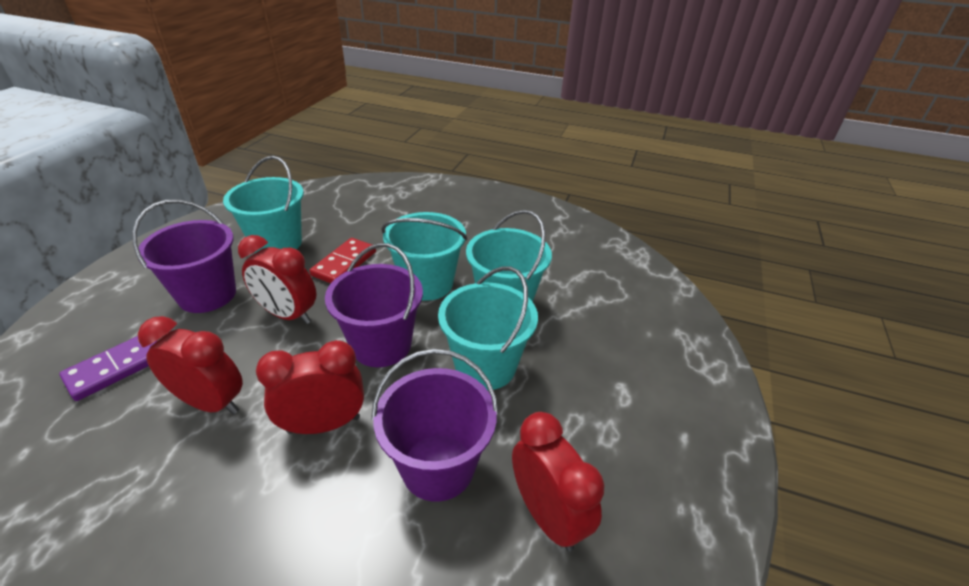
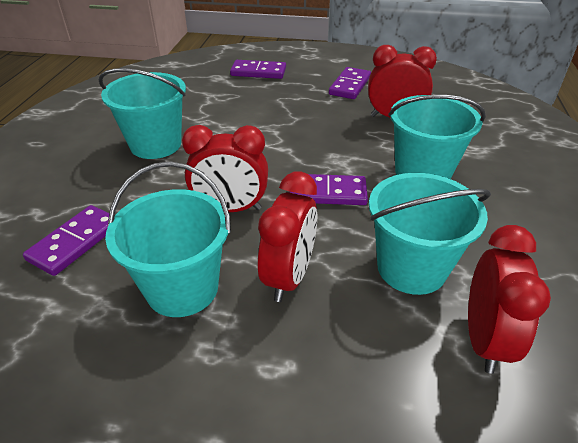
purple bucket: 3 -> 0
purple domino: 1 -> 4
red domino: 1 -> 0

